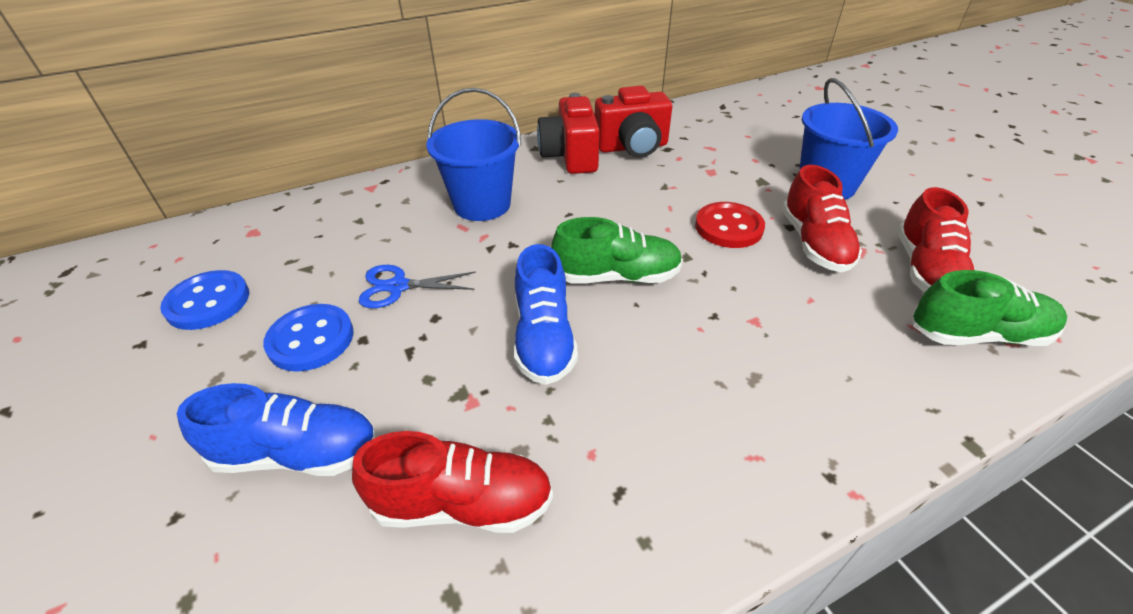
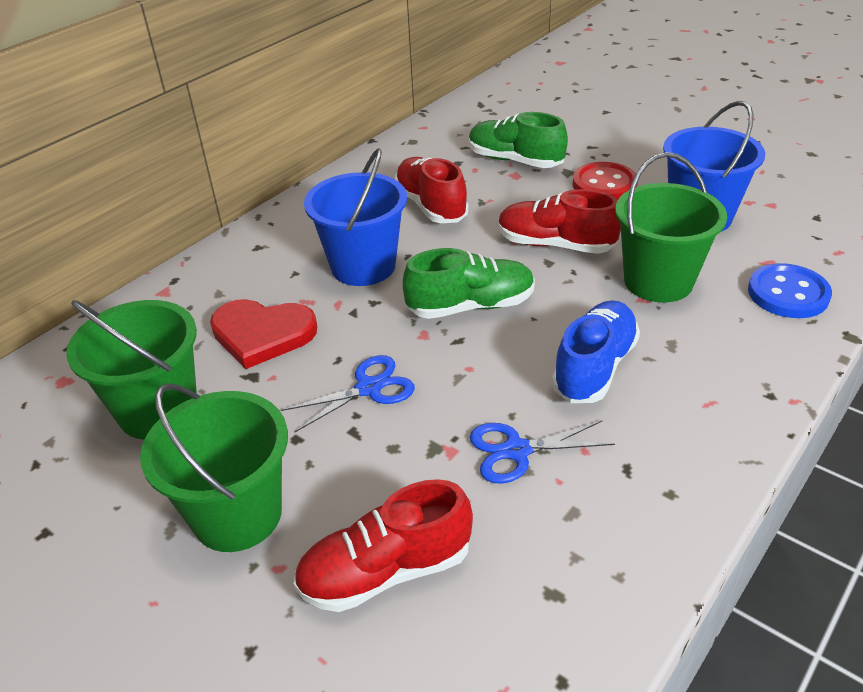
blue button: 2 -> 1
blue scissors: 1 -> 2
blue shoe: 2 -> 1
green bucket: 0 -> 3
red camera: 2 -> 0
red heart: 0 -> 1

